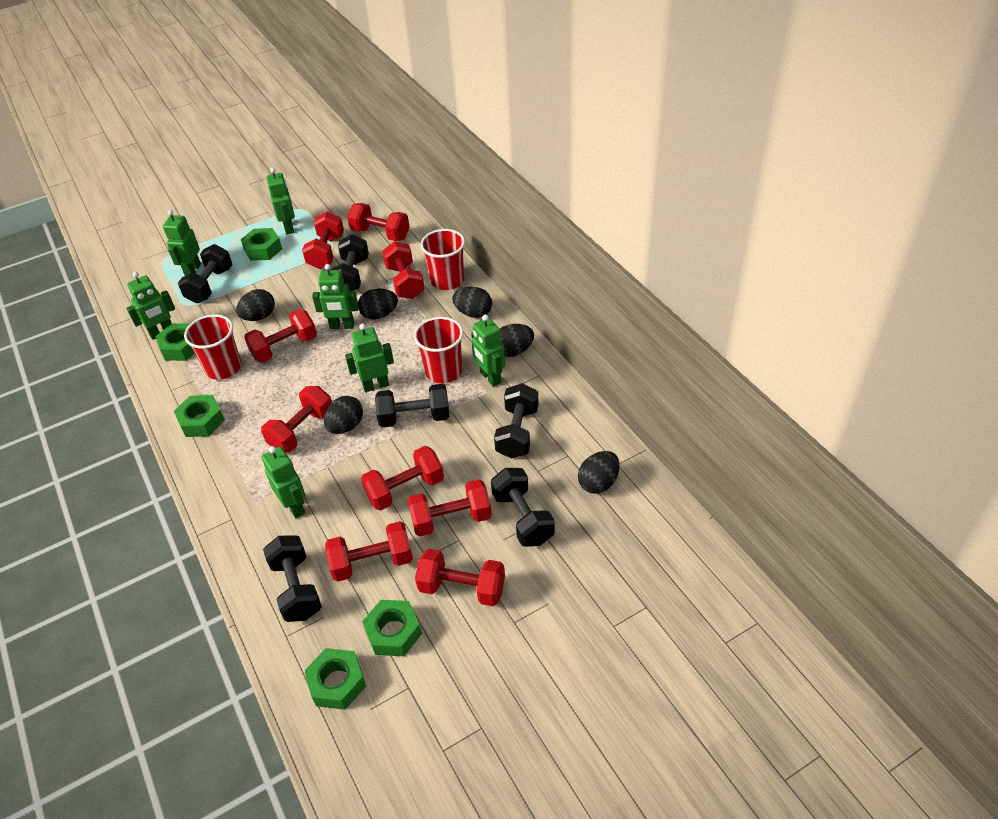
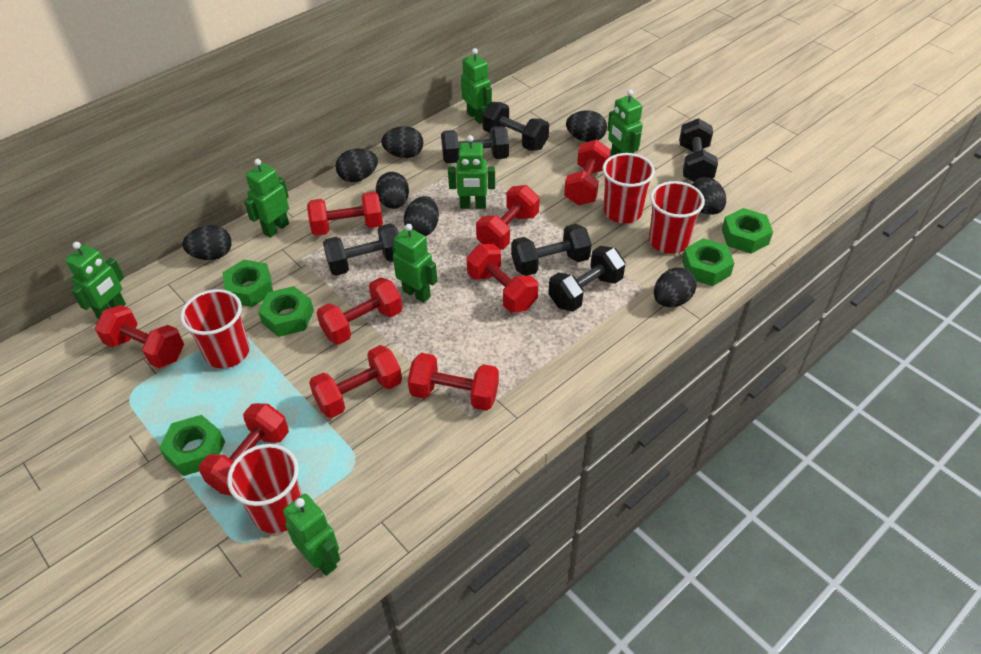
black egg: 6 -> 8
red cup: 3 -> 4

